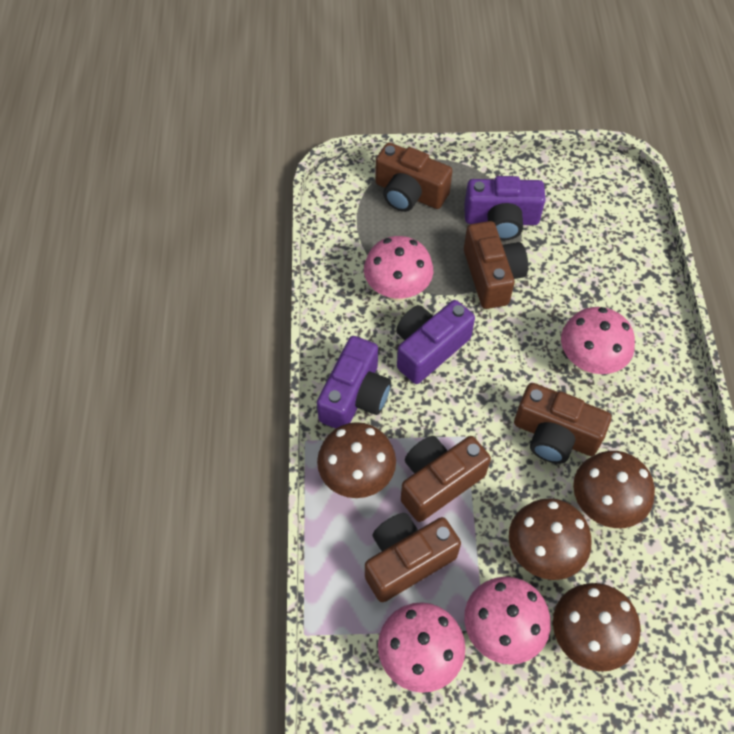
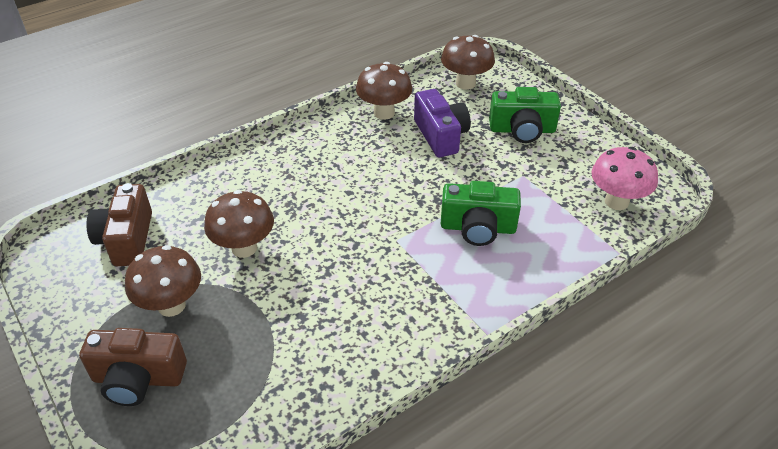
brown camera: 5 -> 2
green camera: 0 -> 2
pink mushroom: 4 -> 1
purple camera: 3 -> 1

